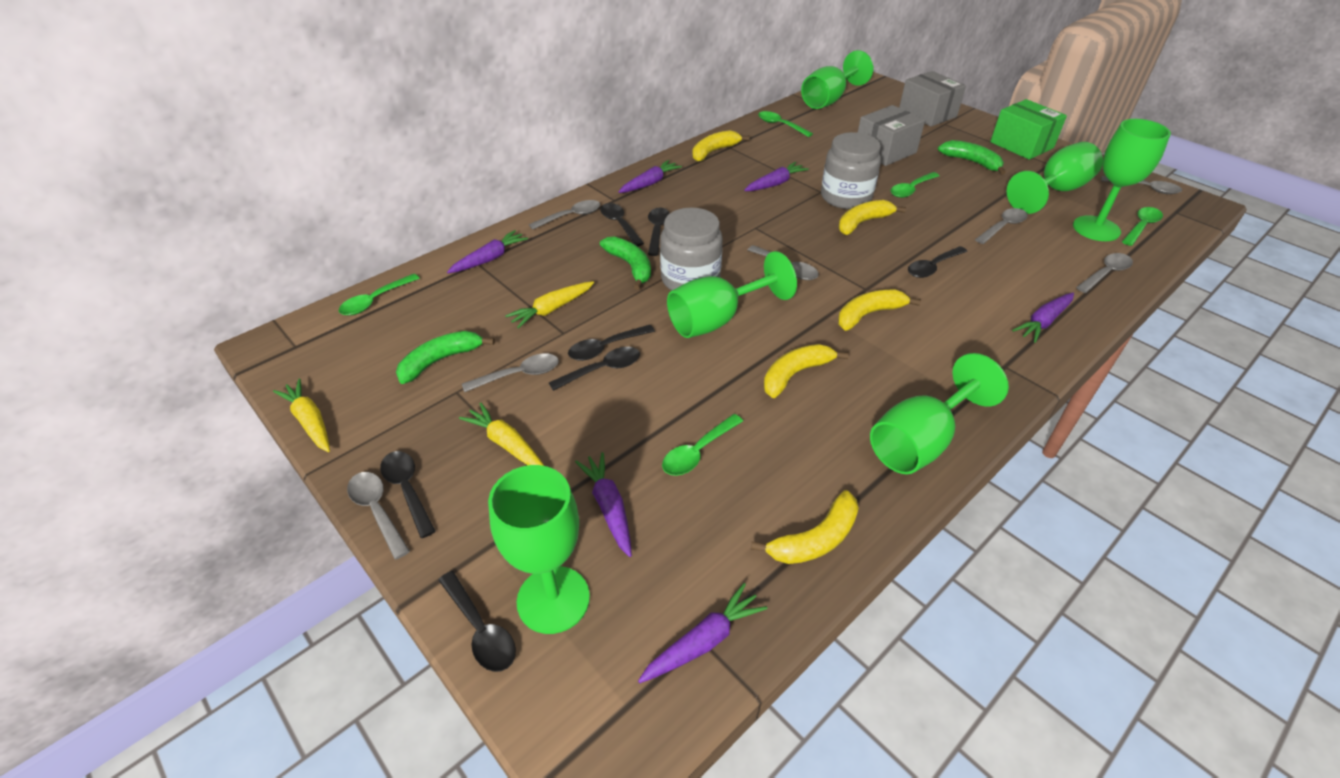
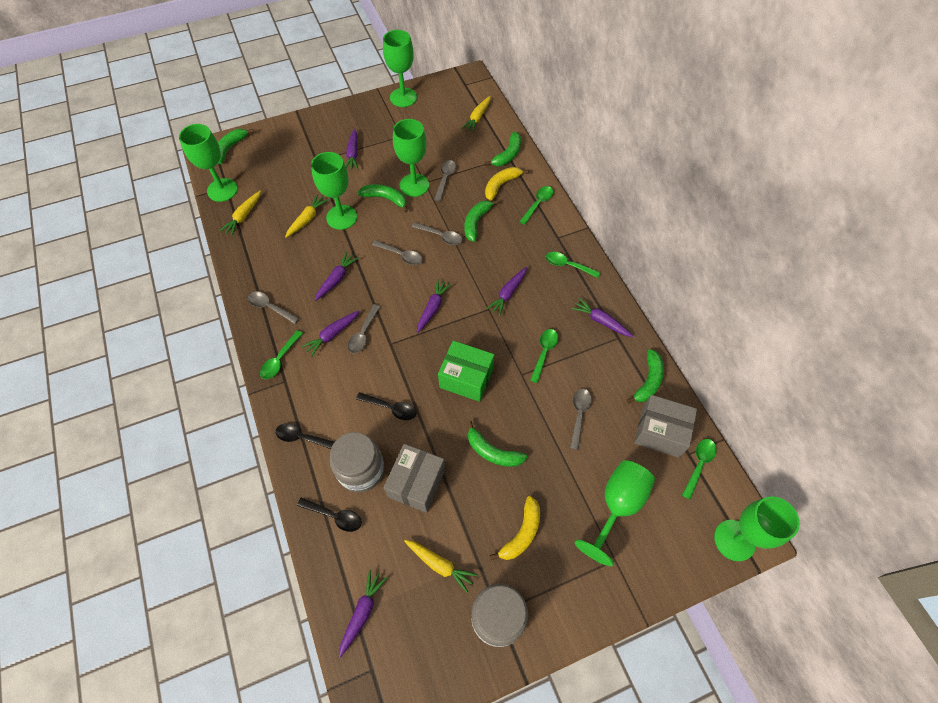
black spoon: 7 -> 3
green banana: 3 -> 6
grey spoon: 7 -> 6
purple carrot: 6 -> 7
yellow banana: 5 -> 2
yellow carrot: 3 -> 4

